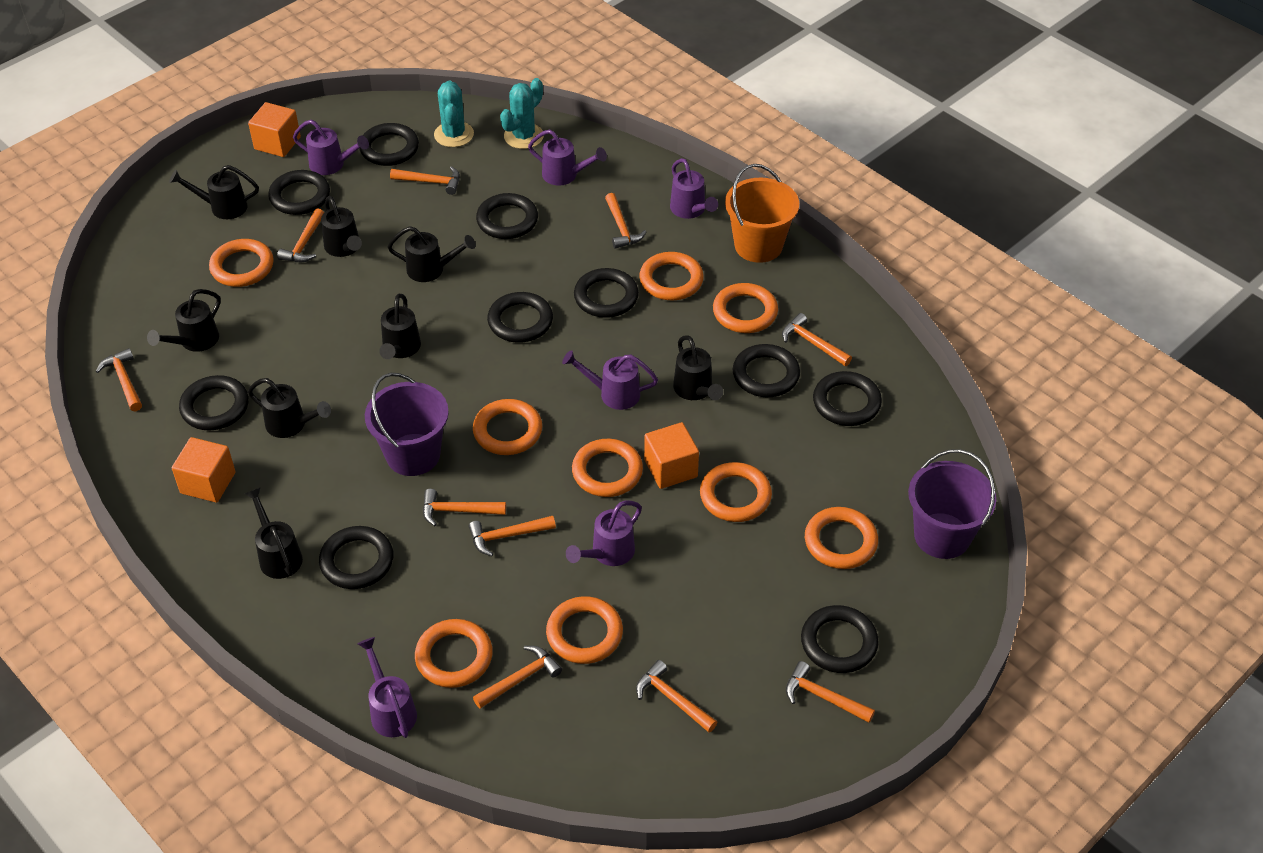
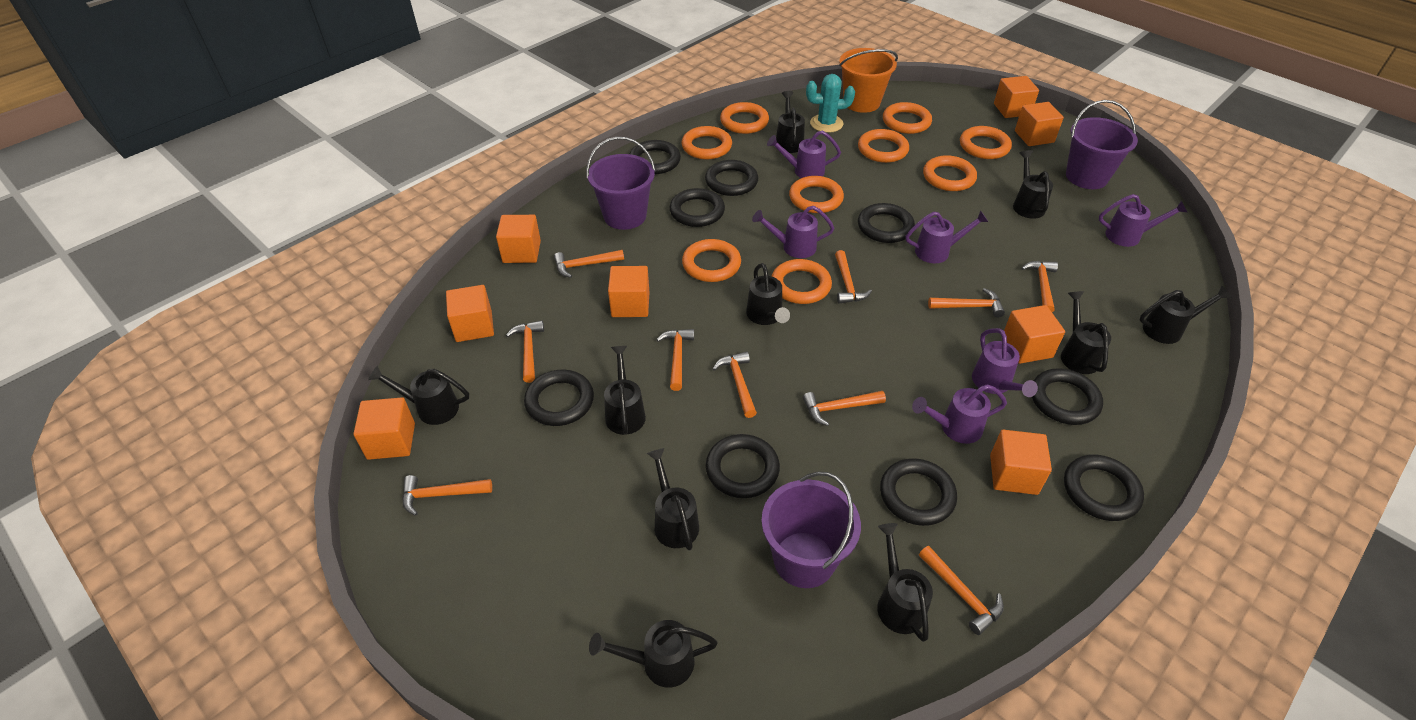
black ring: 10 -> 9
black watering can: 8 -> 10
orange cube: 3 -> 8
purple bucket: 2 -> 3
turquoise cactus: 2 -> 1

